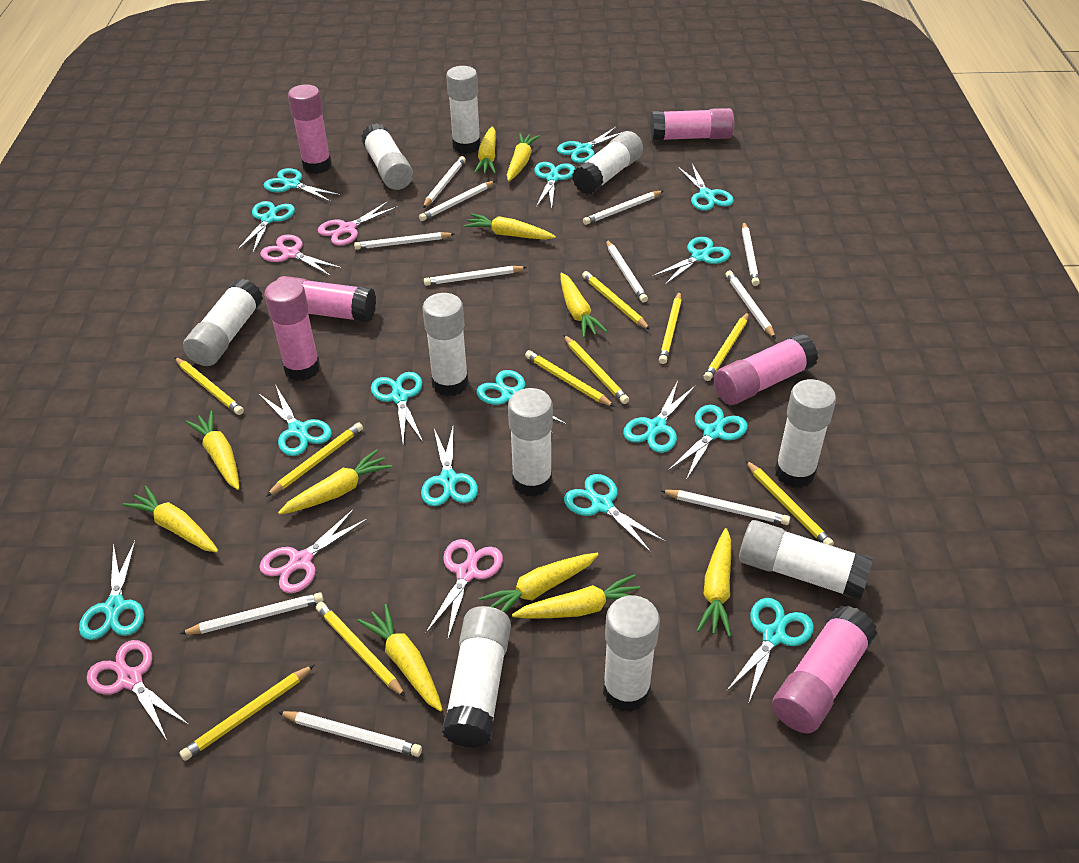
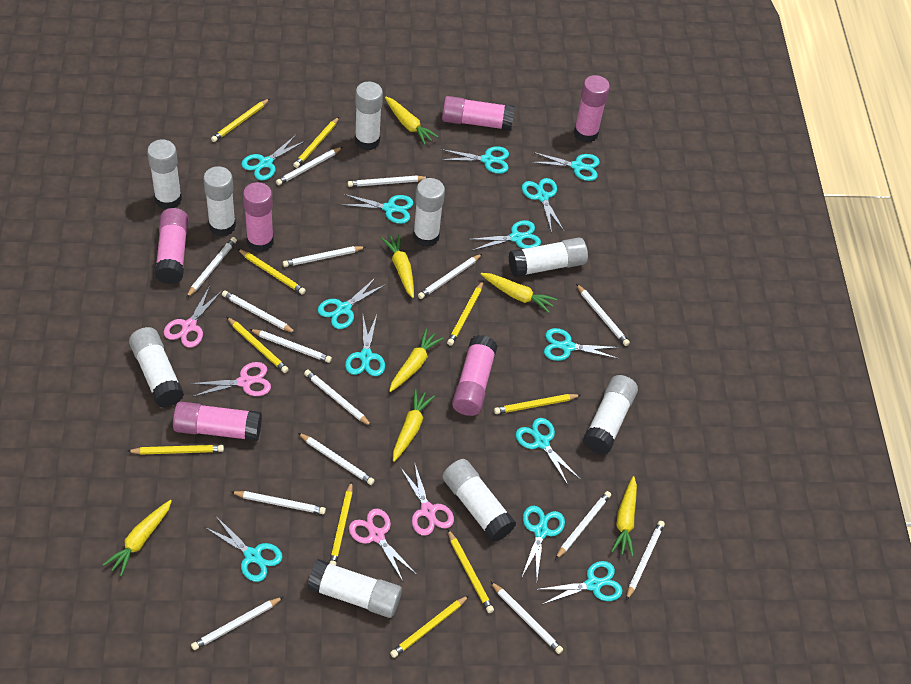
pink scissors: 5 -> 4
turquoise scissors: 15 -> 13
white glue stick: 10 -> 9
white pencil: 11 -> 15
yellow carrot: 11 -> 7

